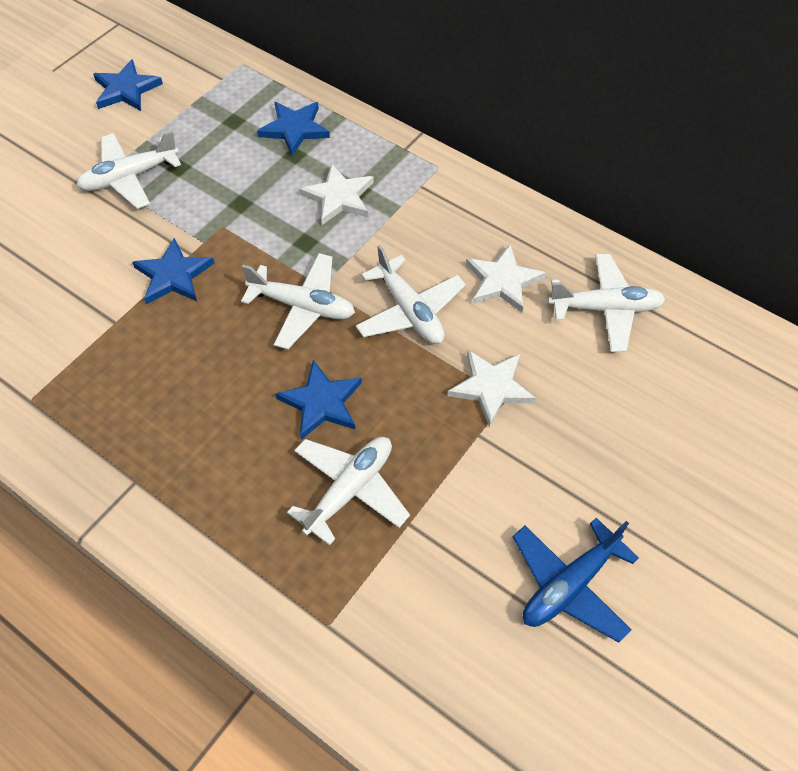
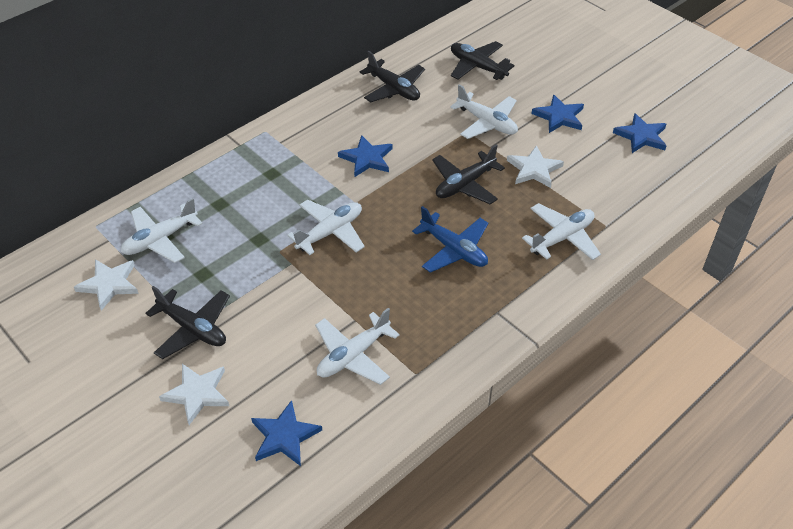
black plane: 0 -> 4

